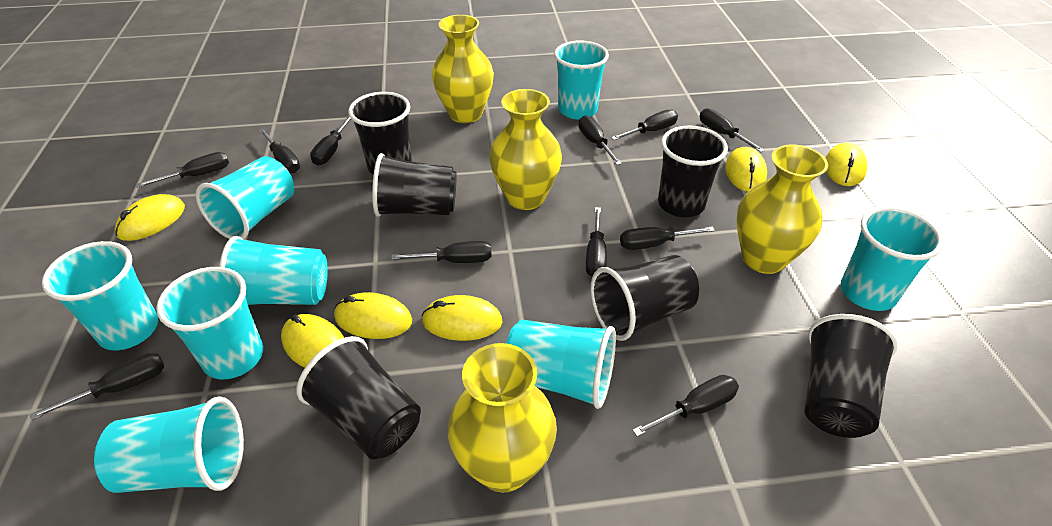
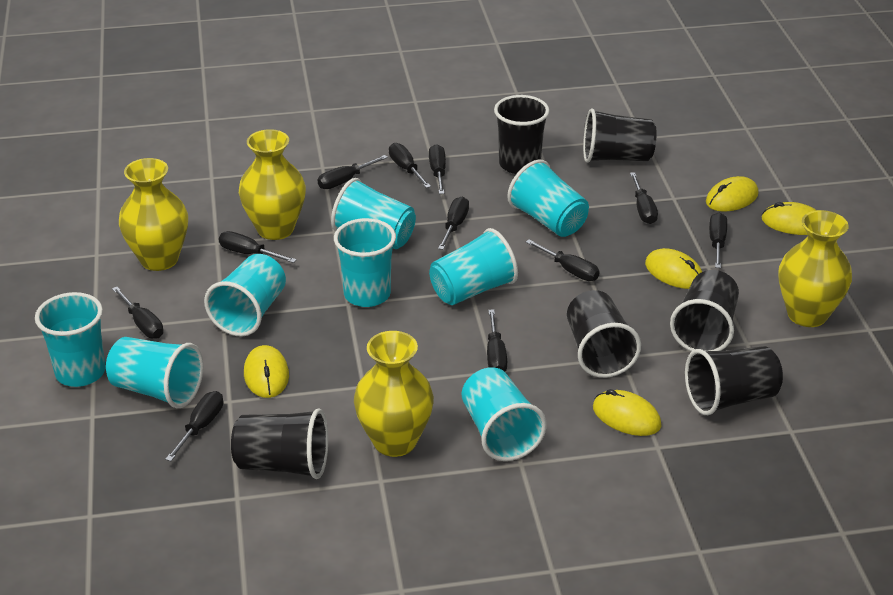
yellow mouse: 6 -> 5

